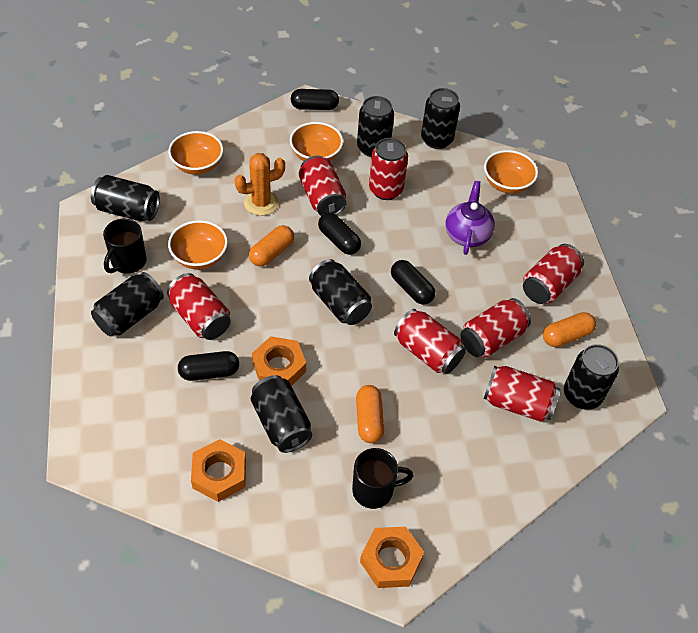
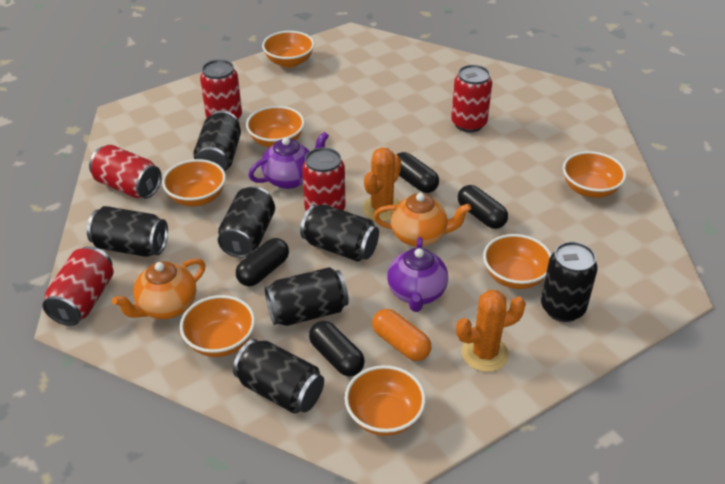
black mug: 2 -> 0
orange bowl: 4 -> 7
orange cactus: 1 -> 2
orange capsule: 3 -> 1
orange nut: 3 -> 0
orange teapot: 0 -> 2
purple teapot: 1 -> 2
red can: 7 -> 5

